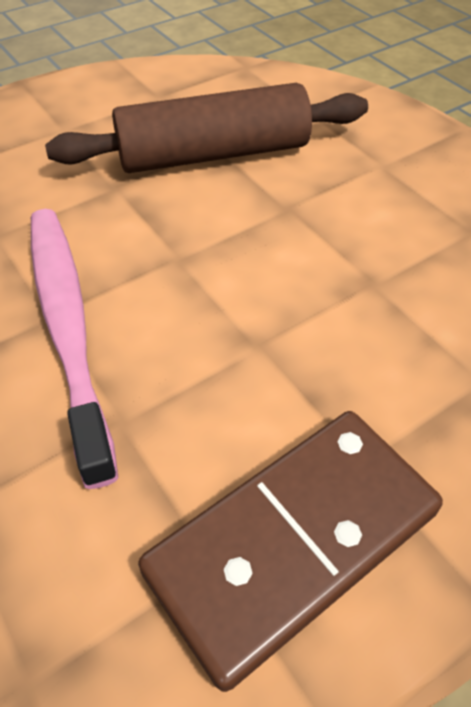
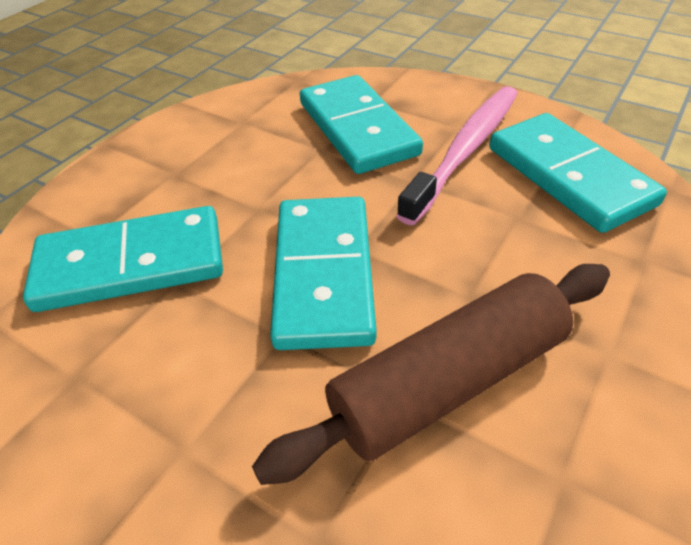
brown domino: 1 -> 0
turquoise domino: 0 -> 4

